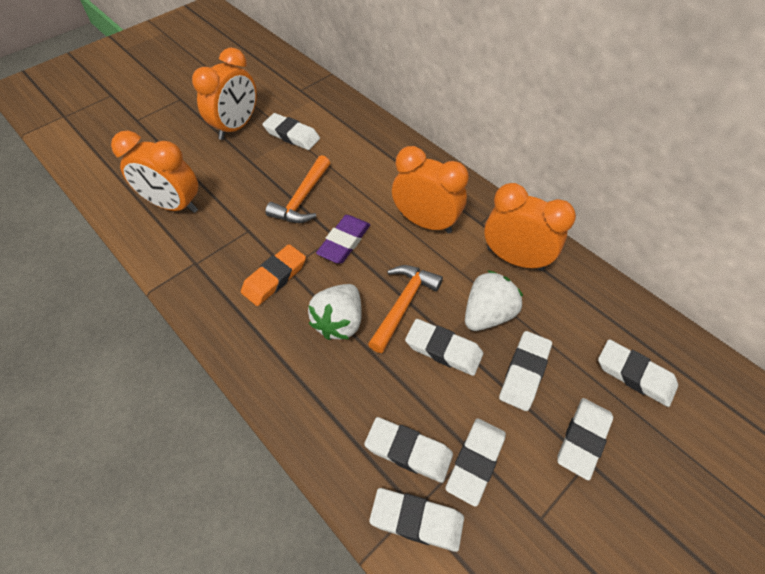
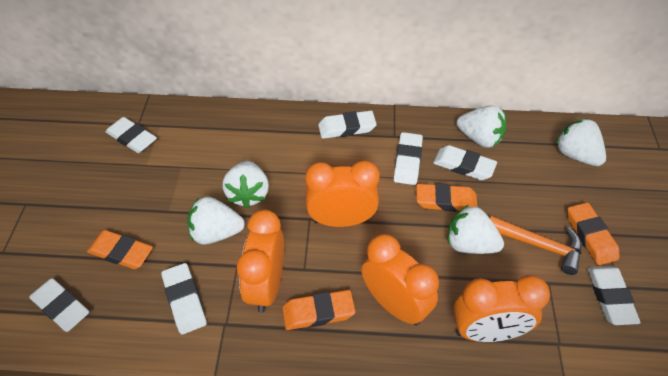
orange eraser: 1 -> 4
orange hammer: 2 -> 1
purple eraser: 1 -> 0
white eraser: 8 -> 7
white strawberry: 2 -> 5

